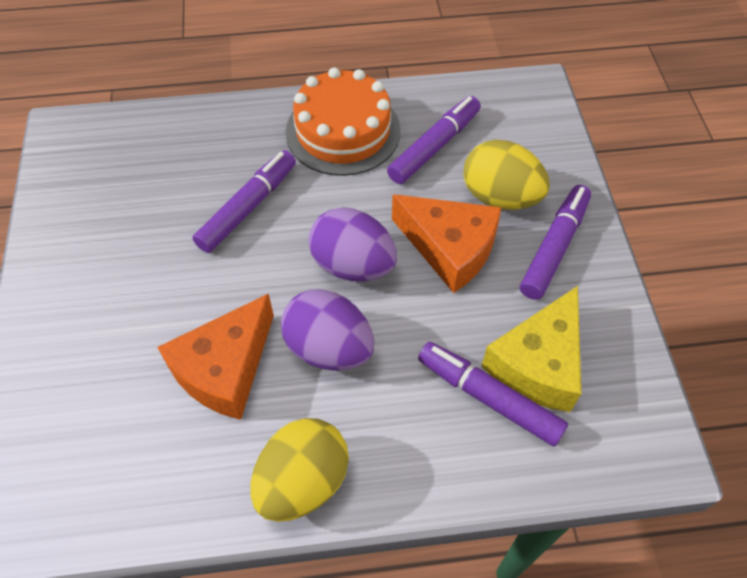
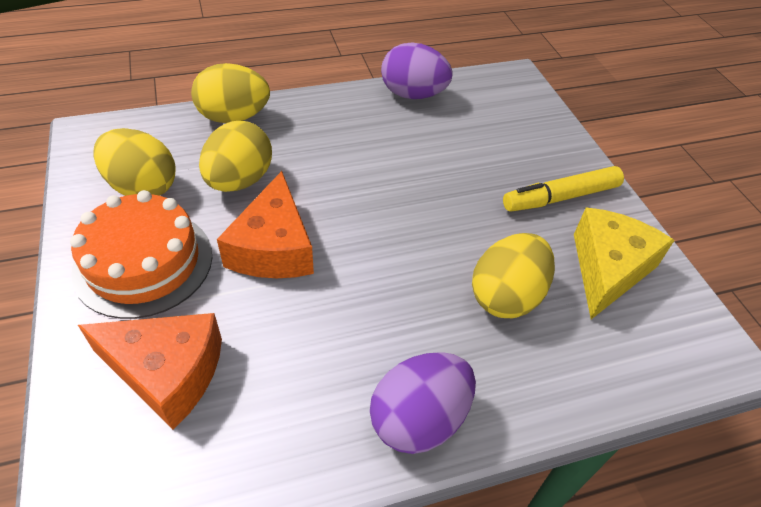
purple marker: 4 -> 0
yellow egg: 2 -> 4
yellow marker: 0 -> 1

